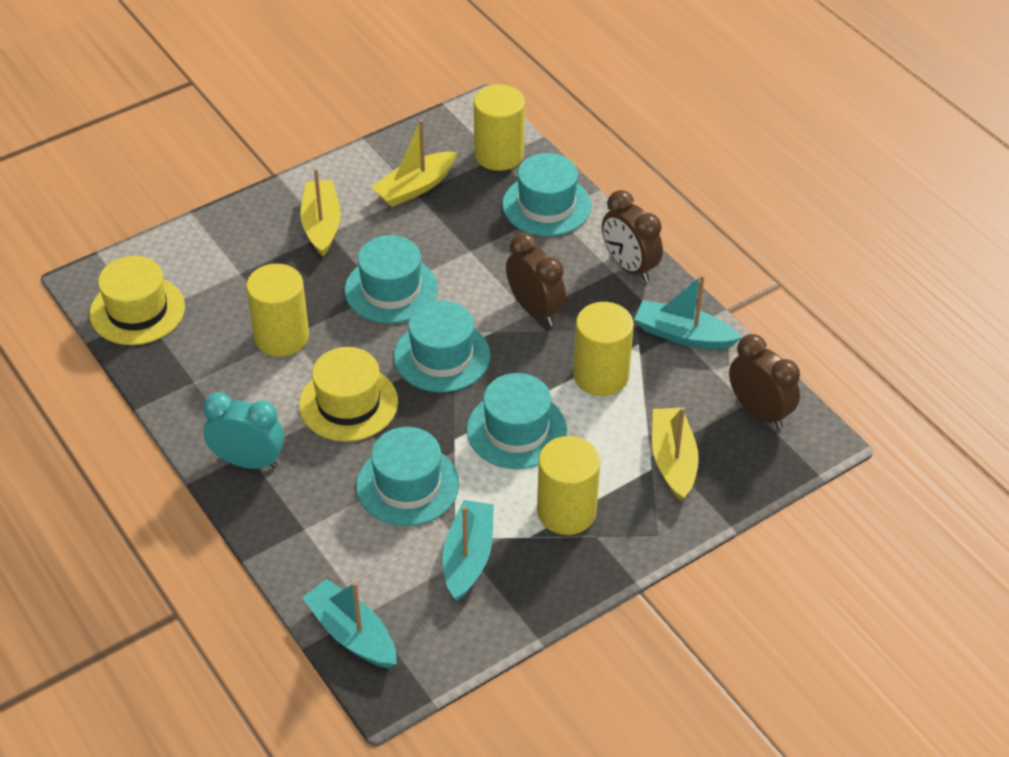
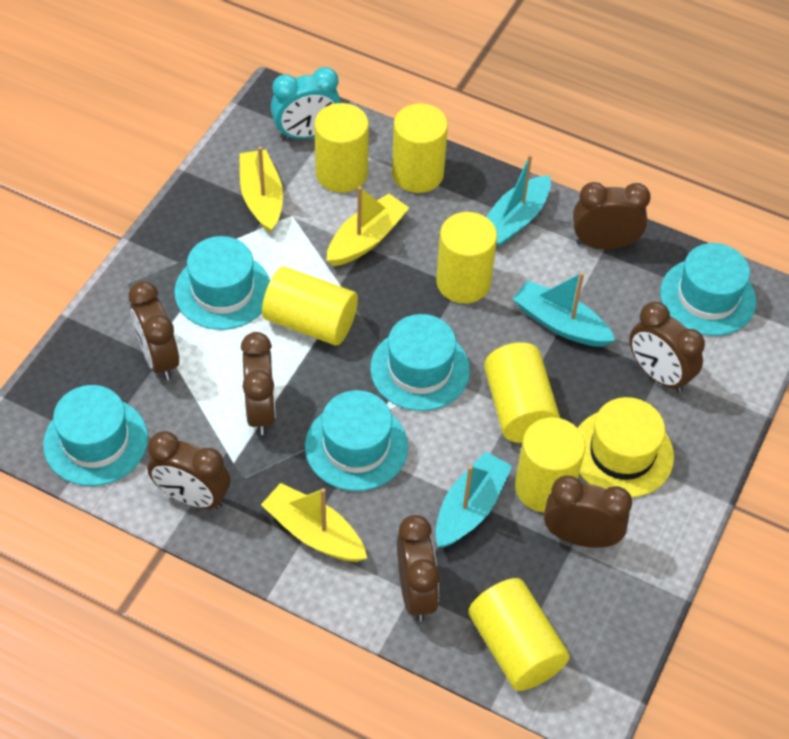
brown clock: 3 -> 7
yellow cylinder: 4 -> 7
yellow hat: 2 -> 1

